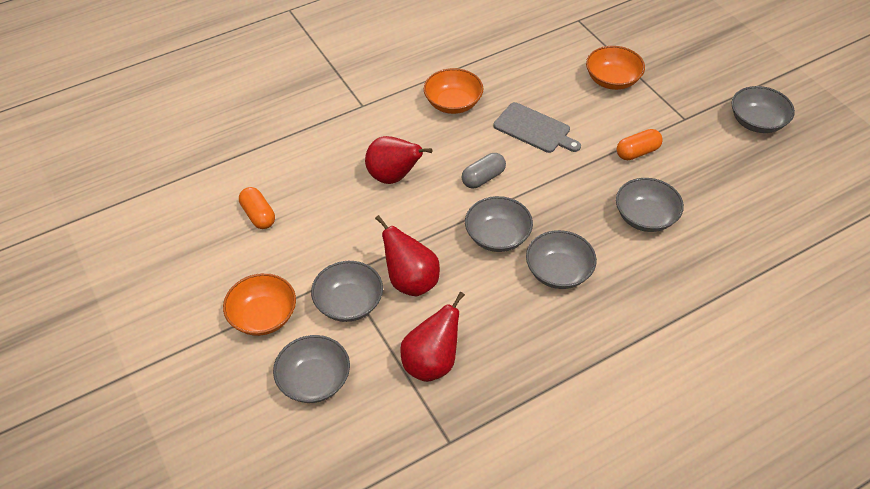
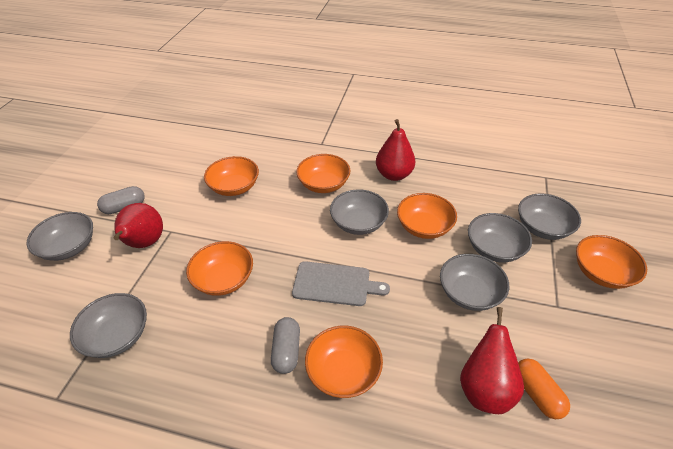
grey capsule: 1 -> 2
orange bowl: 3 -> 6
orange capsule: 2 -> 1

